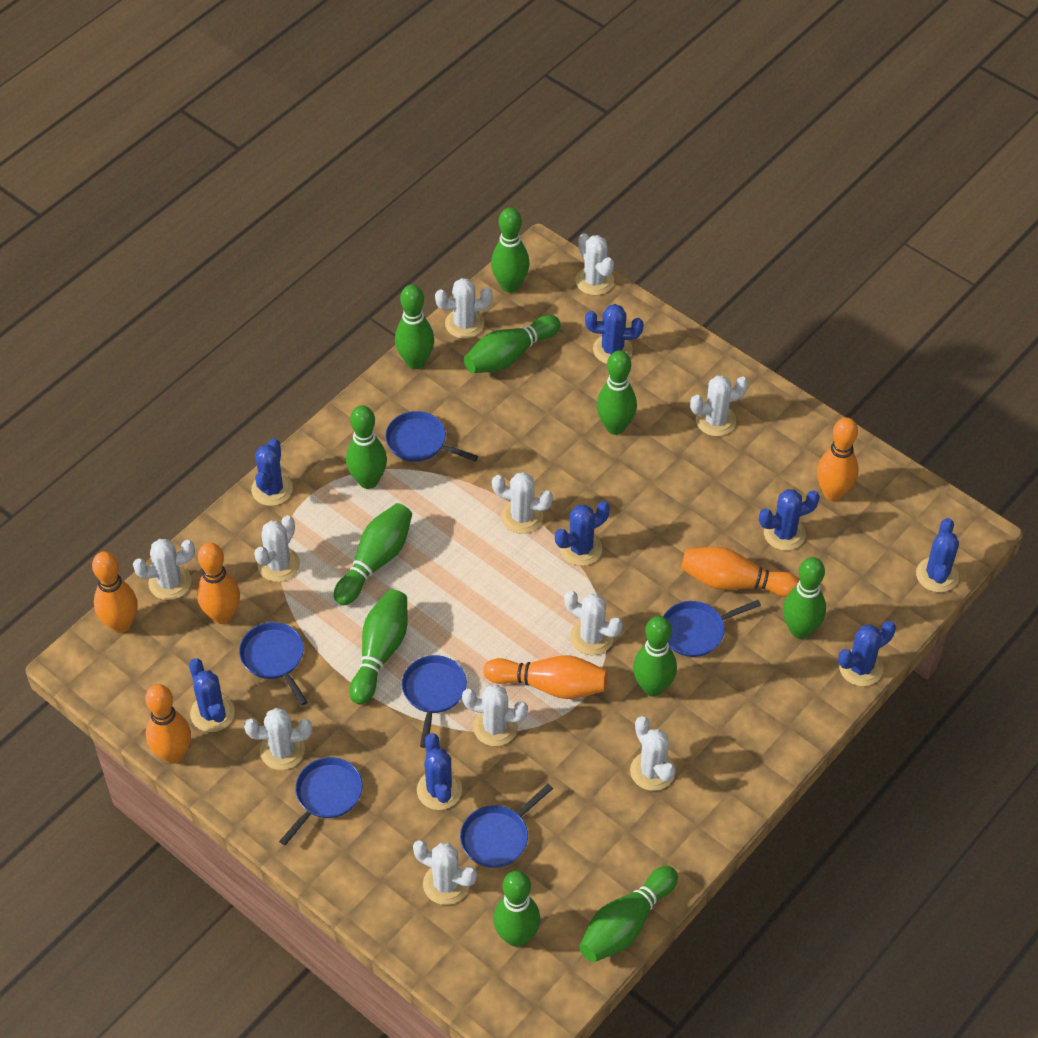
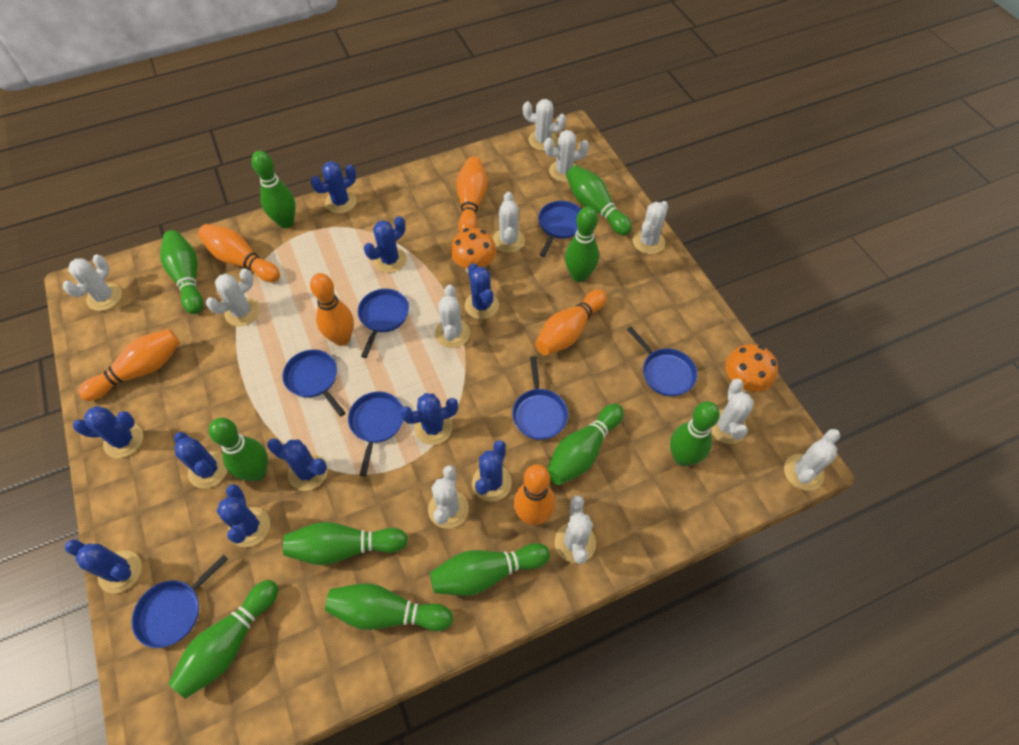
blue cactus: 8 -> 10
blue pan: 6 -> 7
orange mushroom: 0 -> 2

